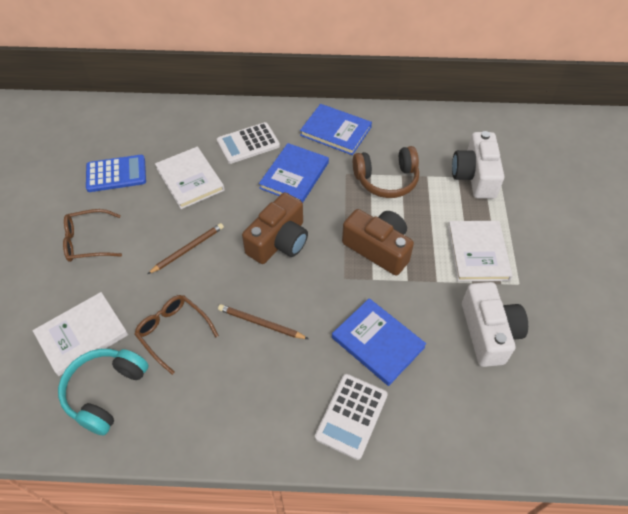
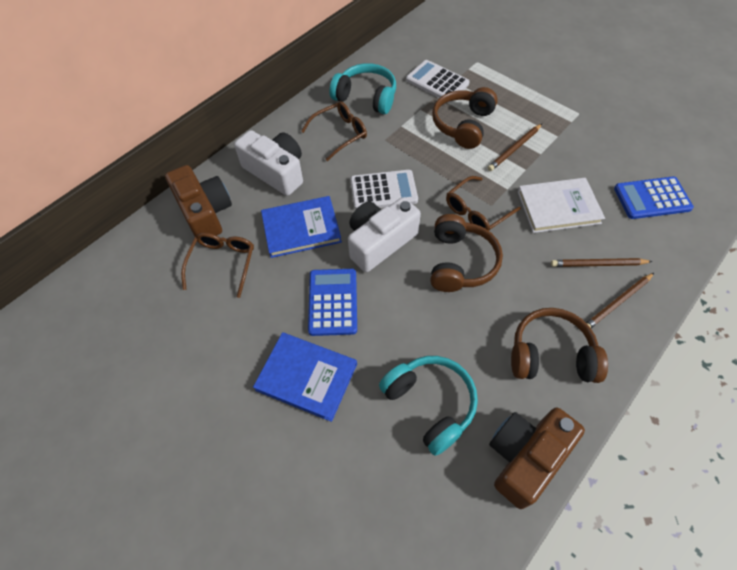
blue book: 3 -> 2
blue calculator: 1 -> 2
brown glasses: 2 -> 3
brown headphones: 1 -> 3
brown pencil: 2 -> 3
turquoise headphones: 1 -> 2
white book: 3 -> 1

